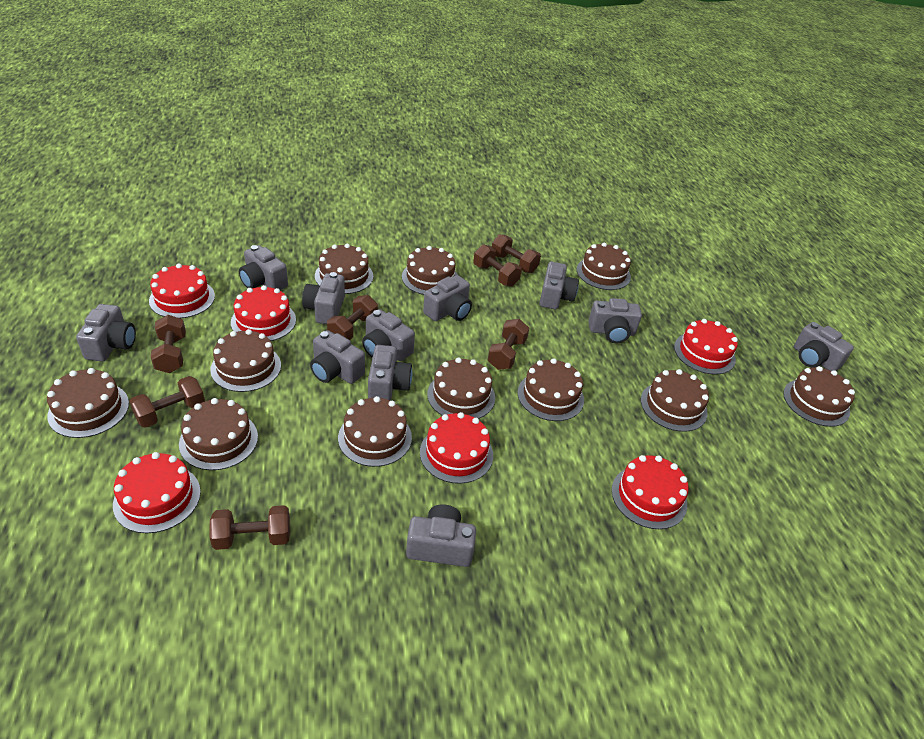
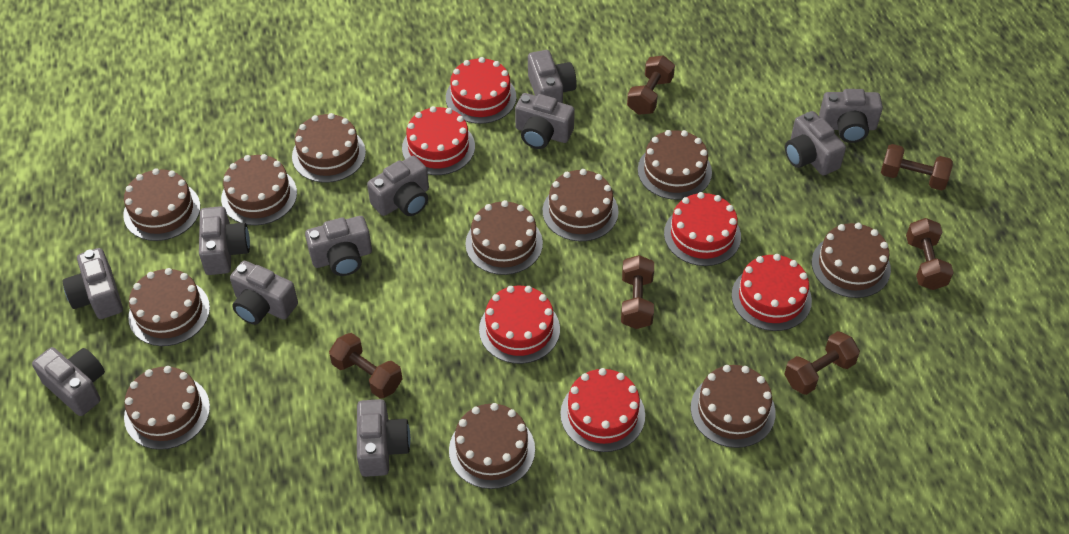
brown dumbbell: 7 -> 6

